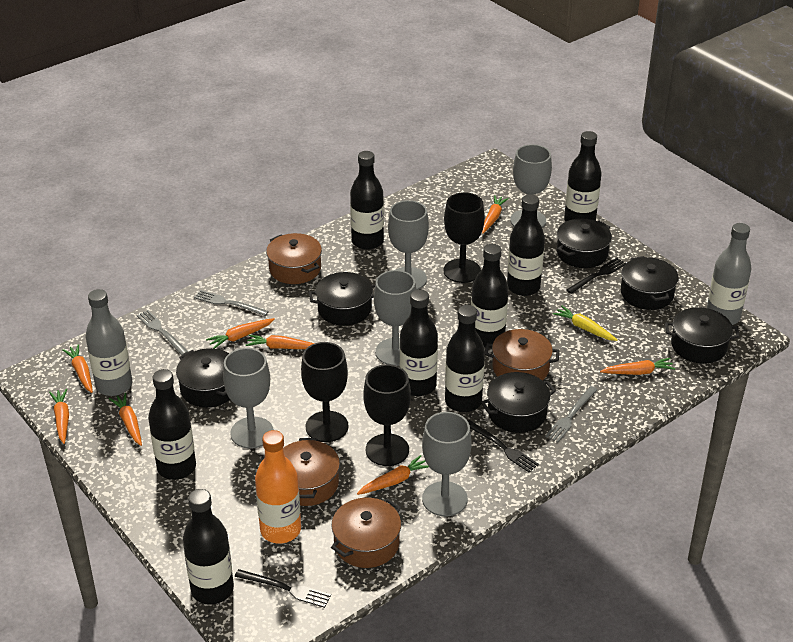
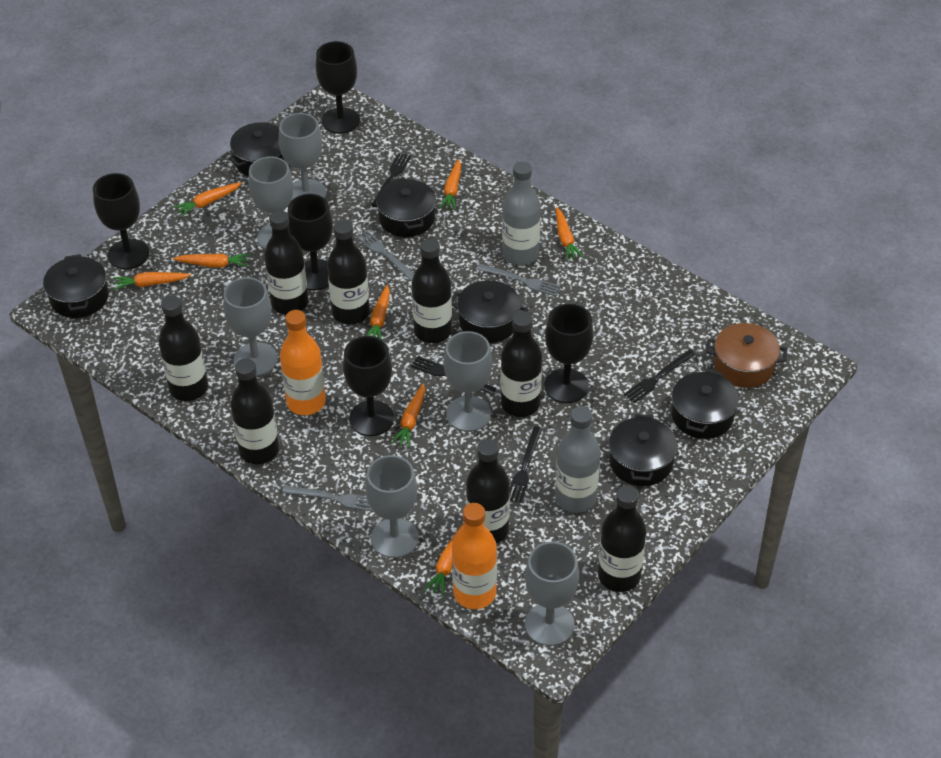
black fork: 3 -> 4
black goblet: 3 -> 5
brown pot: 4 -> 1
grey goblet: 5 -> 6
orange bottle: 1 -> 2
yellow carrot: 1 -> 0

